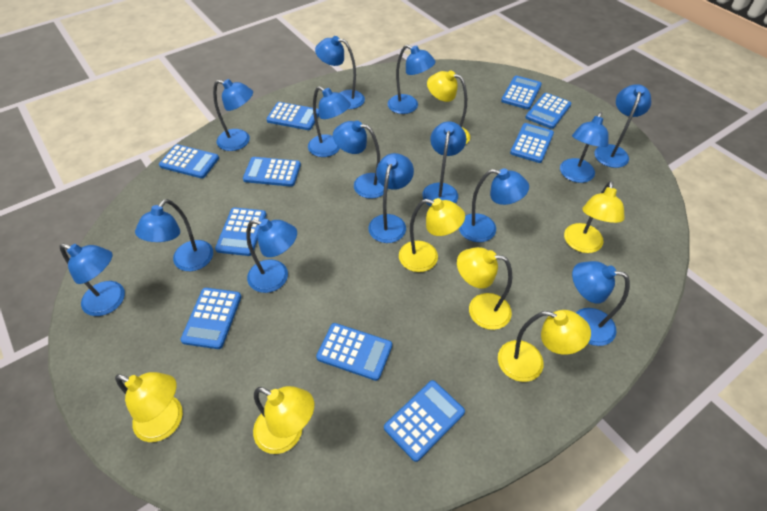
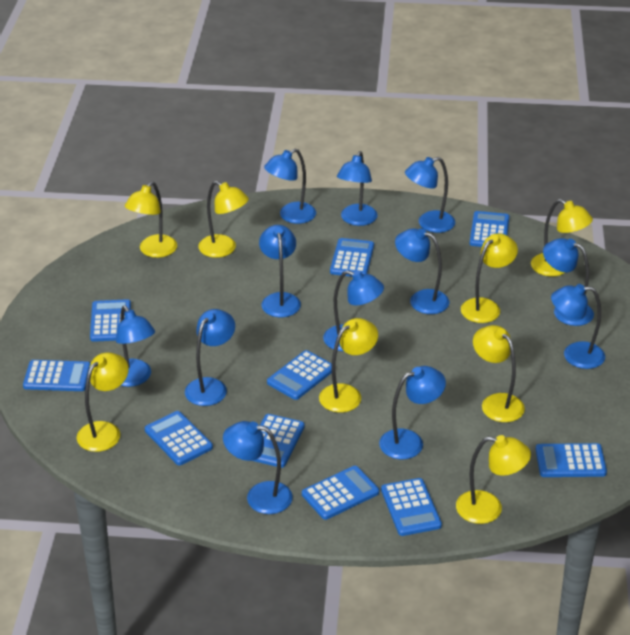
blue lamp: 14 -> 12
yellow lamp: 7 -> 8

